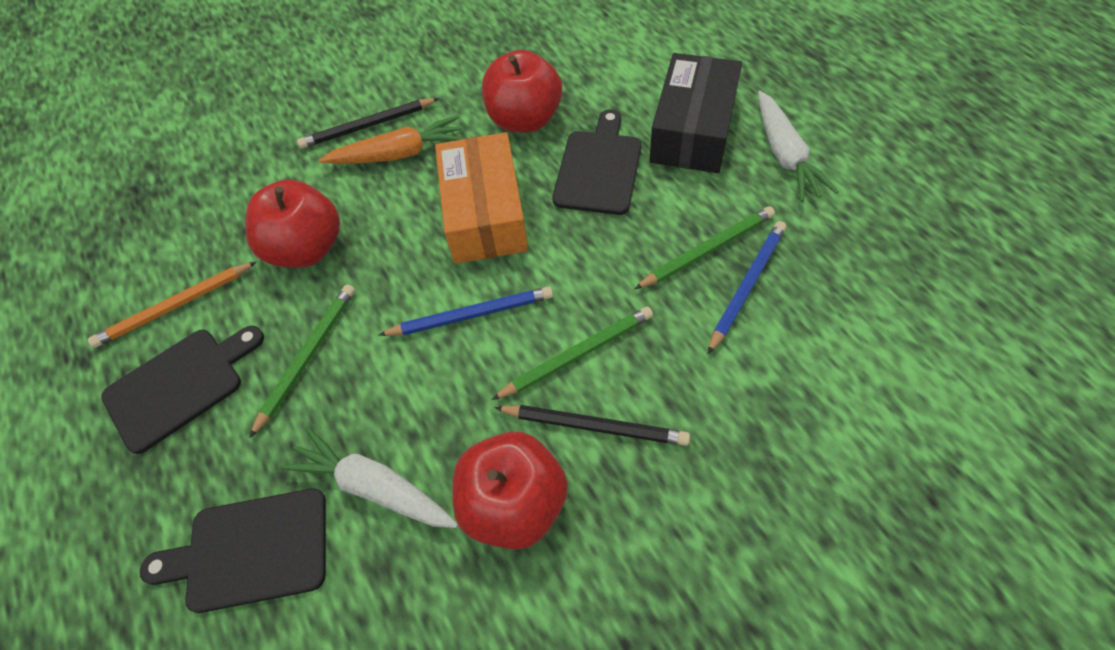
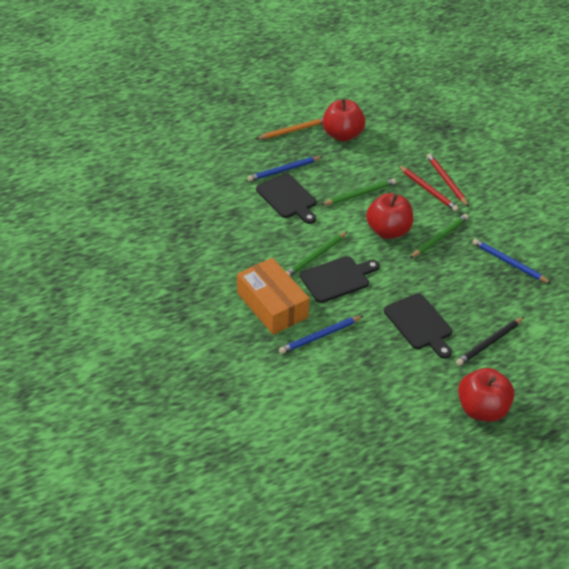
black box: 1 -> 0
black pencil: 2 -> 1
blue pencil: 2 -> 3
orange carrot: 1 -> 0
red pencil: 0 -> 2
white carrot: 2 -> 0

